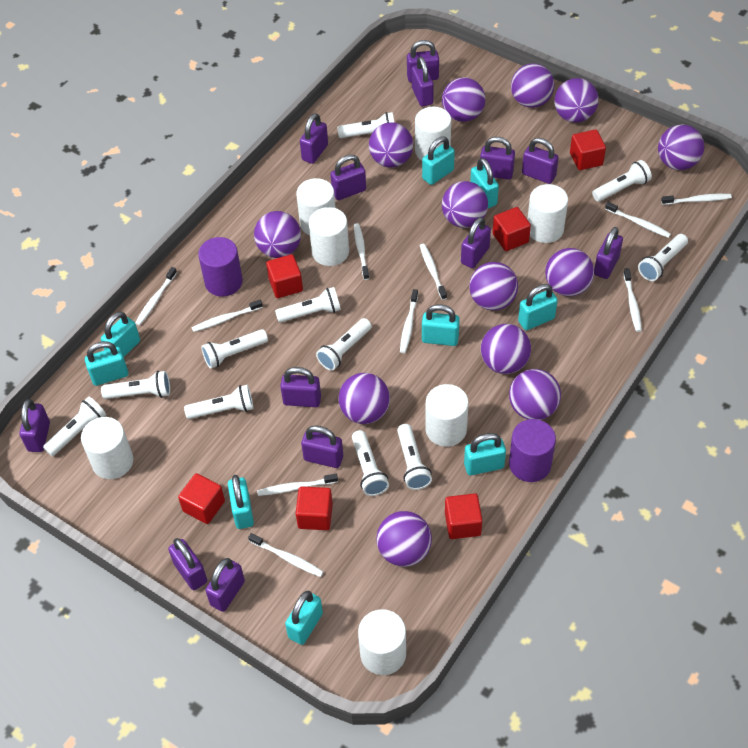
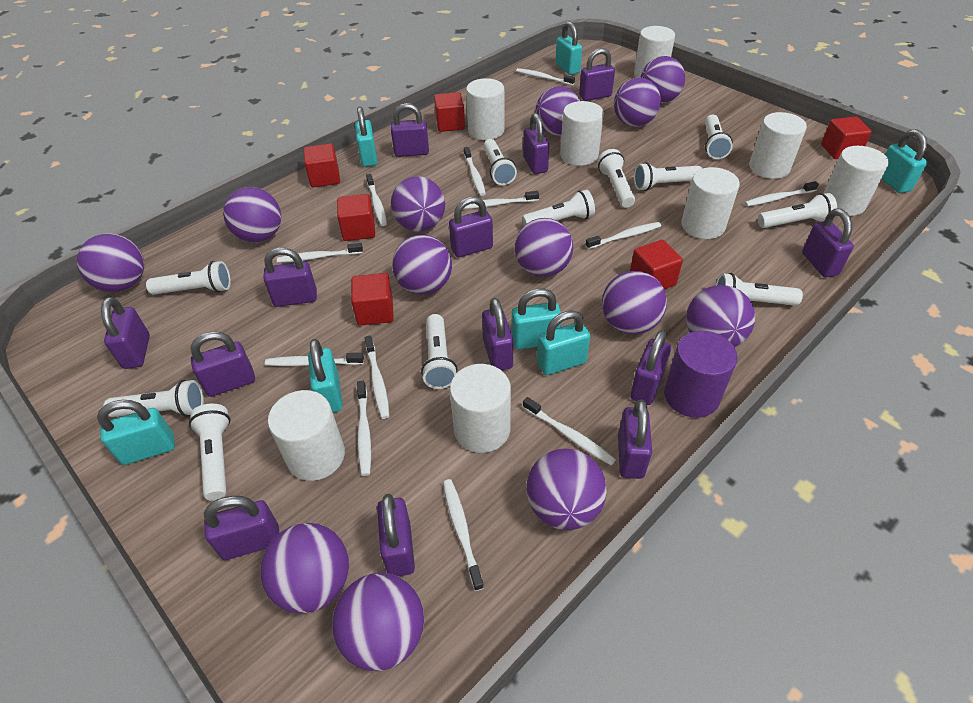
purple cylinder: 2 -> 1
turquoise padlock: 9 -> 7
white cylinder: 7 -> 8
white toothbrush: 10 -> 12

